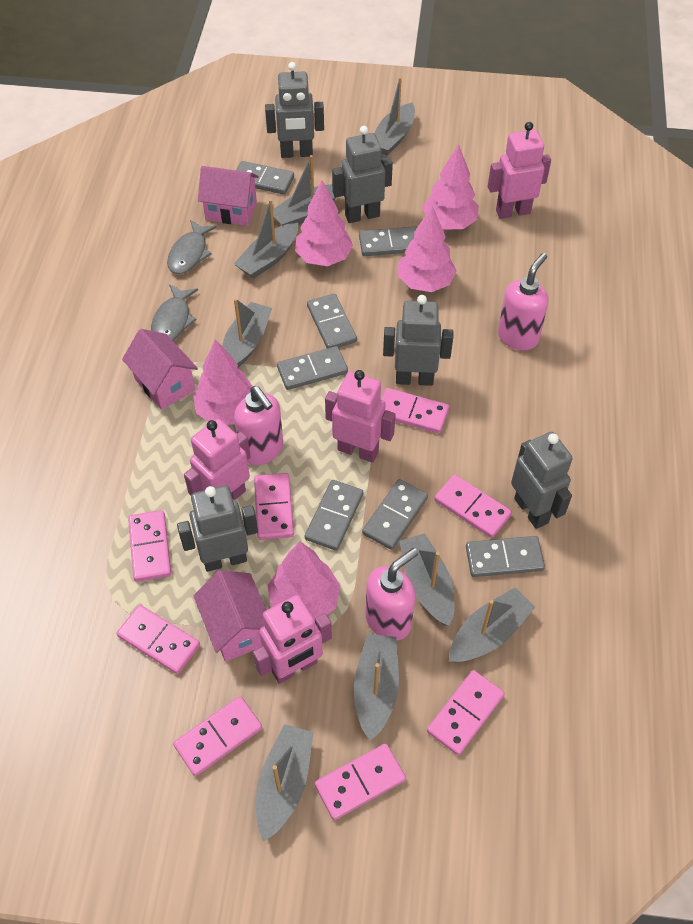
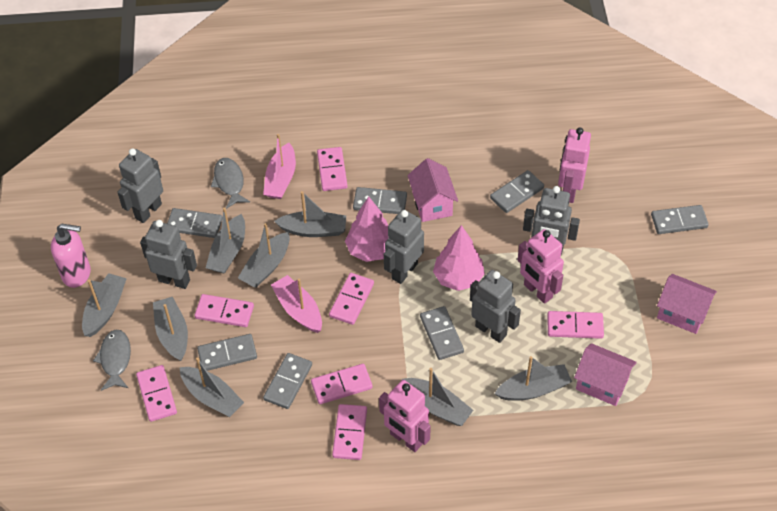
pink boat: 0 -> 2
pink domino: 8 -> 7
pink robot: 4 -> 3
pink soap dispenser: 3 -> 1
pink tree: 5 -> 2

